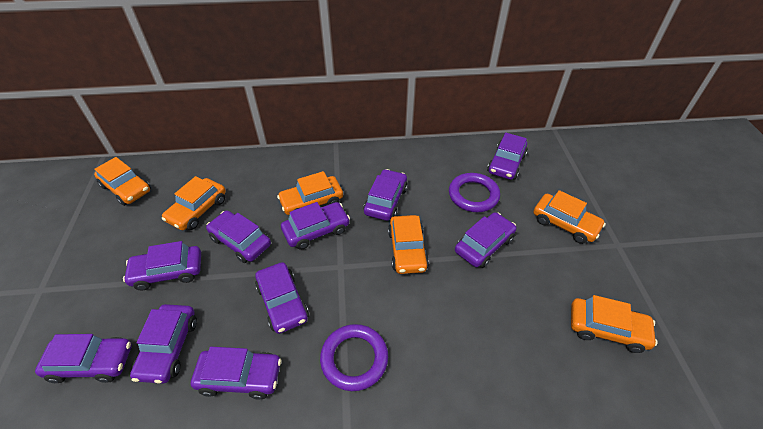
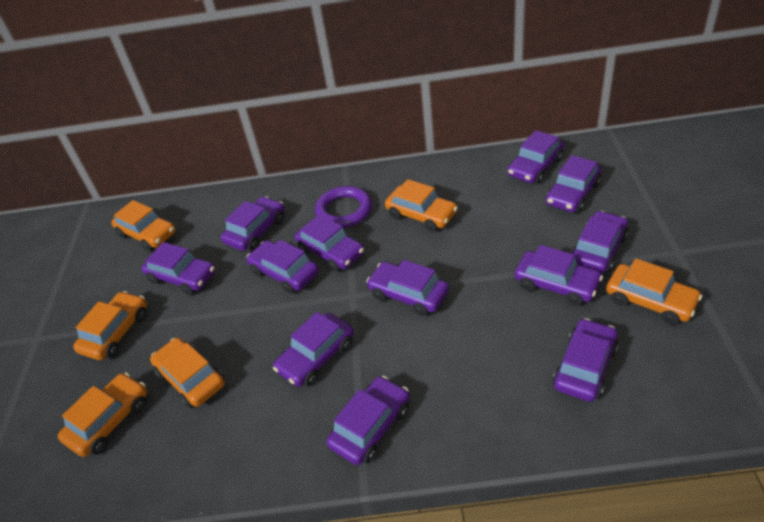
purple car: 10 -> 12
purple ring: 2 -> 1

